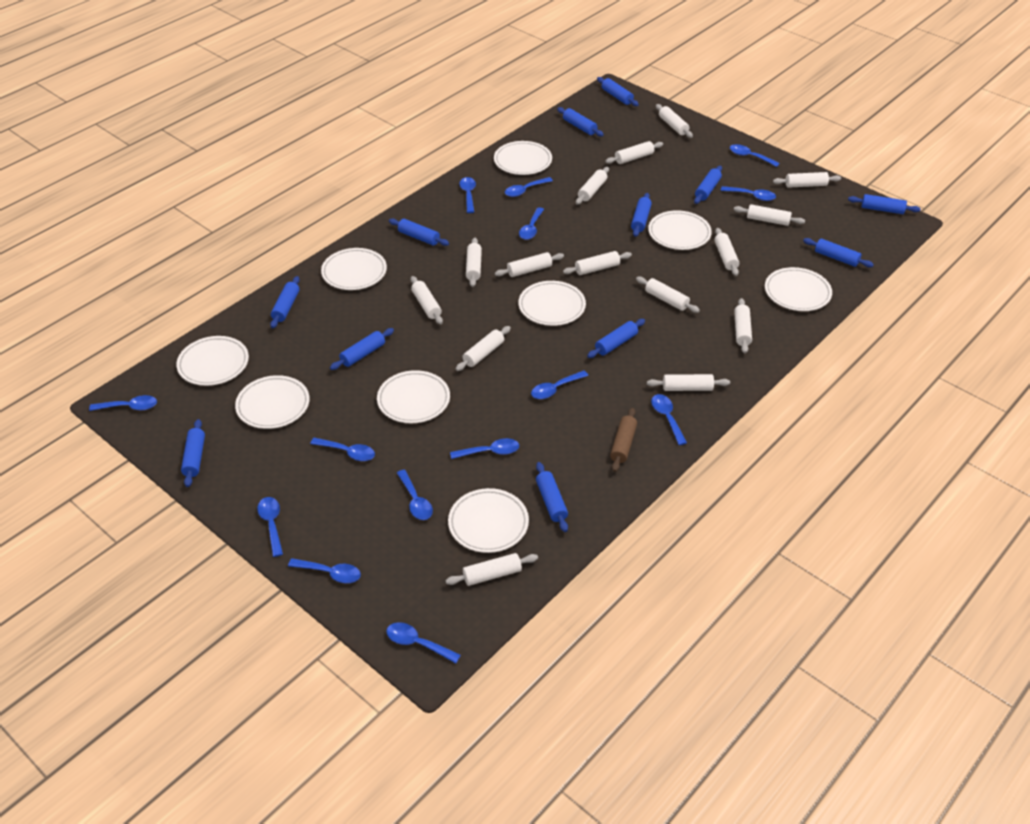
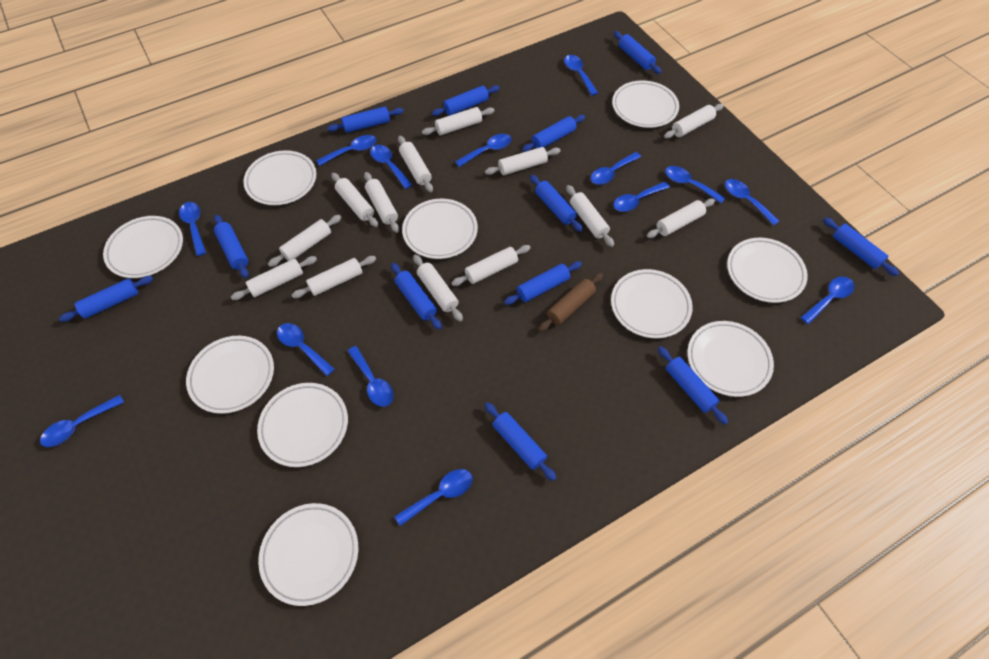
white plate: 9 -> 10
white rolling pin: 15 -> 13

